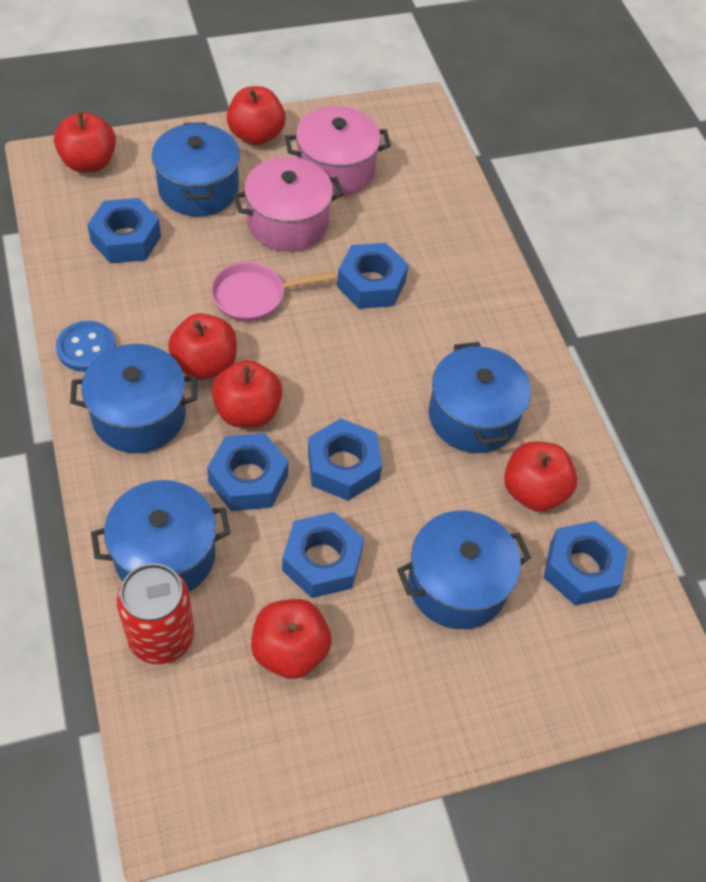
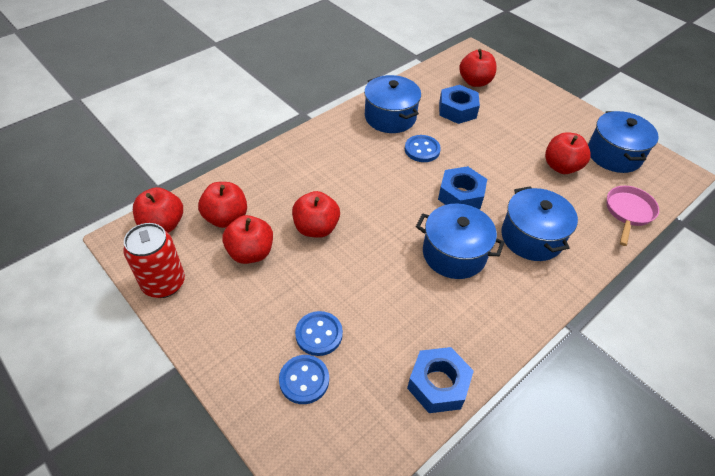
blue button: 1 -> 3
blue nut: 6 -> 3
blue pot: 5 -> 4
pink pot: 2 -> 0

